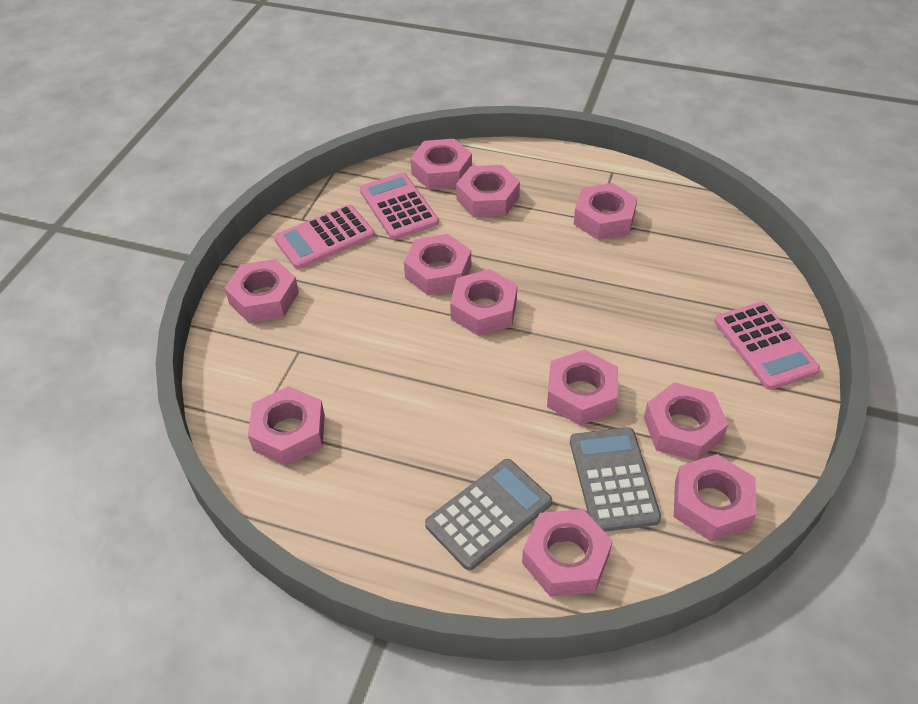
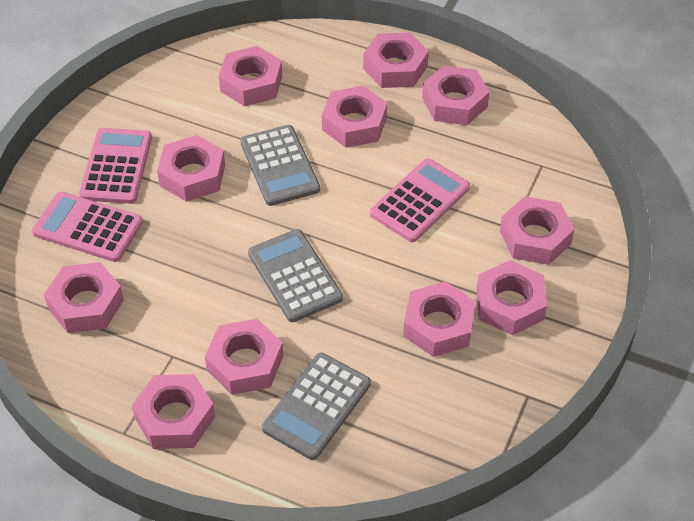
grey calculator: 2 -> 3

